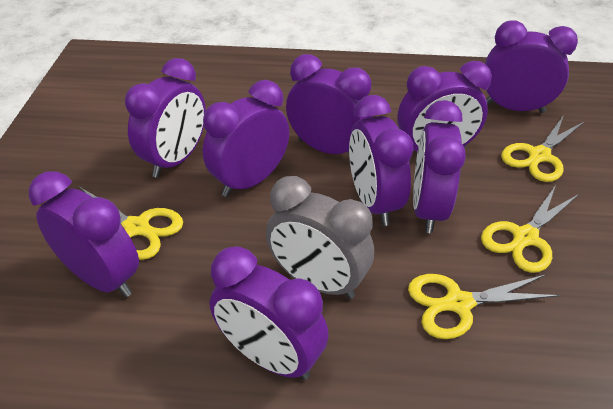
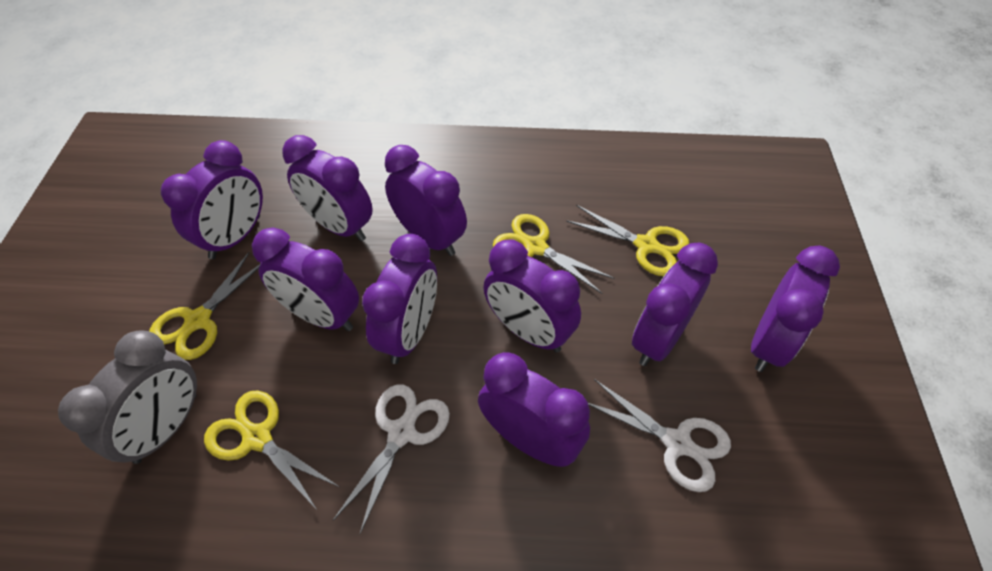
white scissors: 0 -> 2

